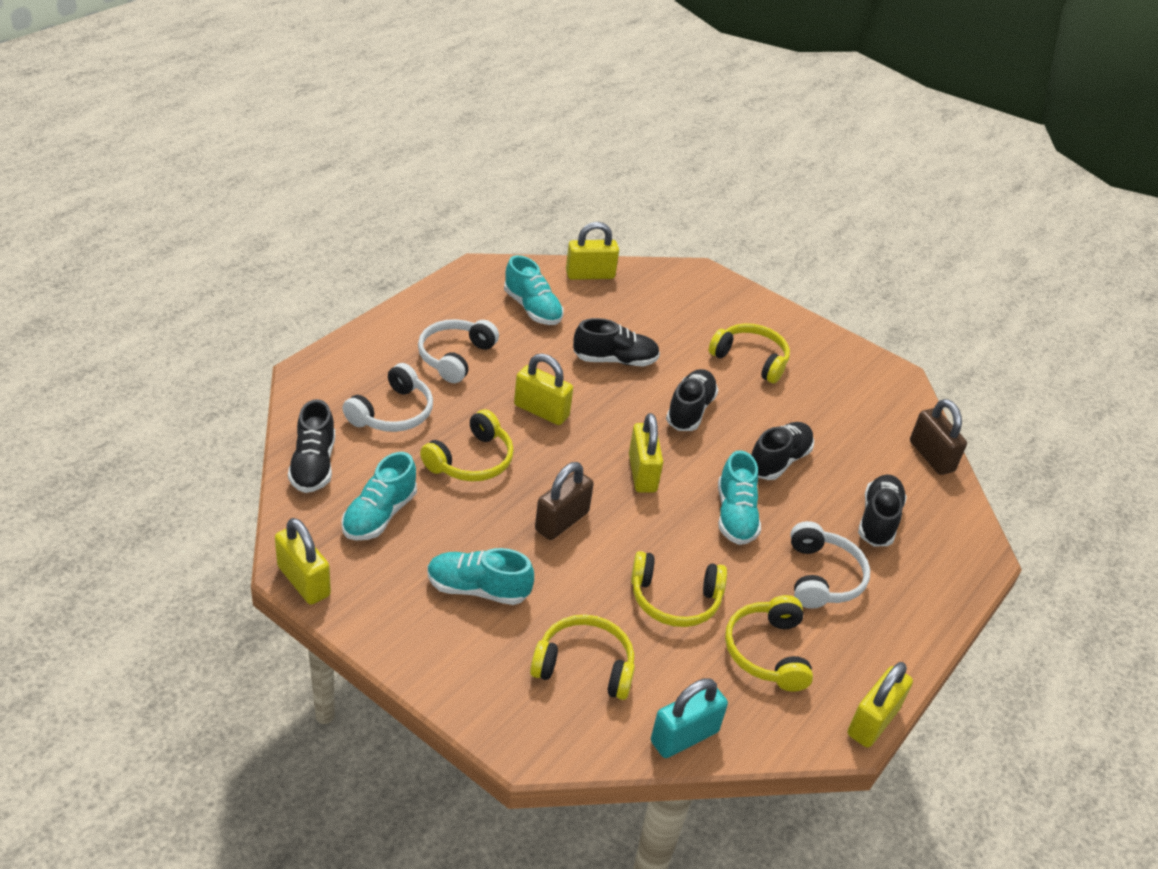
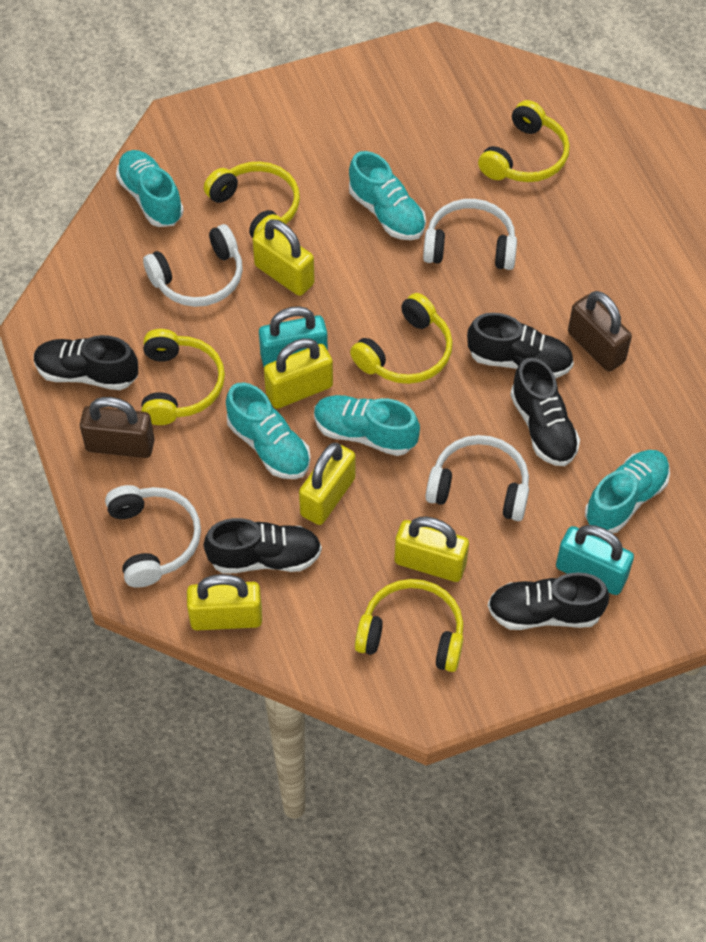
turquoise padlock: 1 -> 2
turquoise shoe: 4 -> 5
white headphones: 3 -> 4

